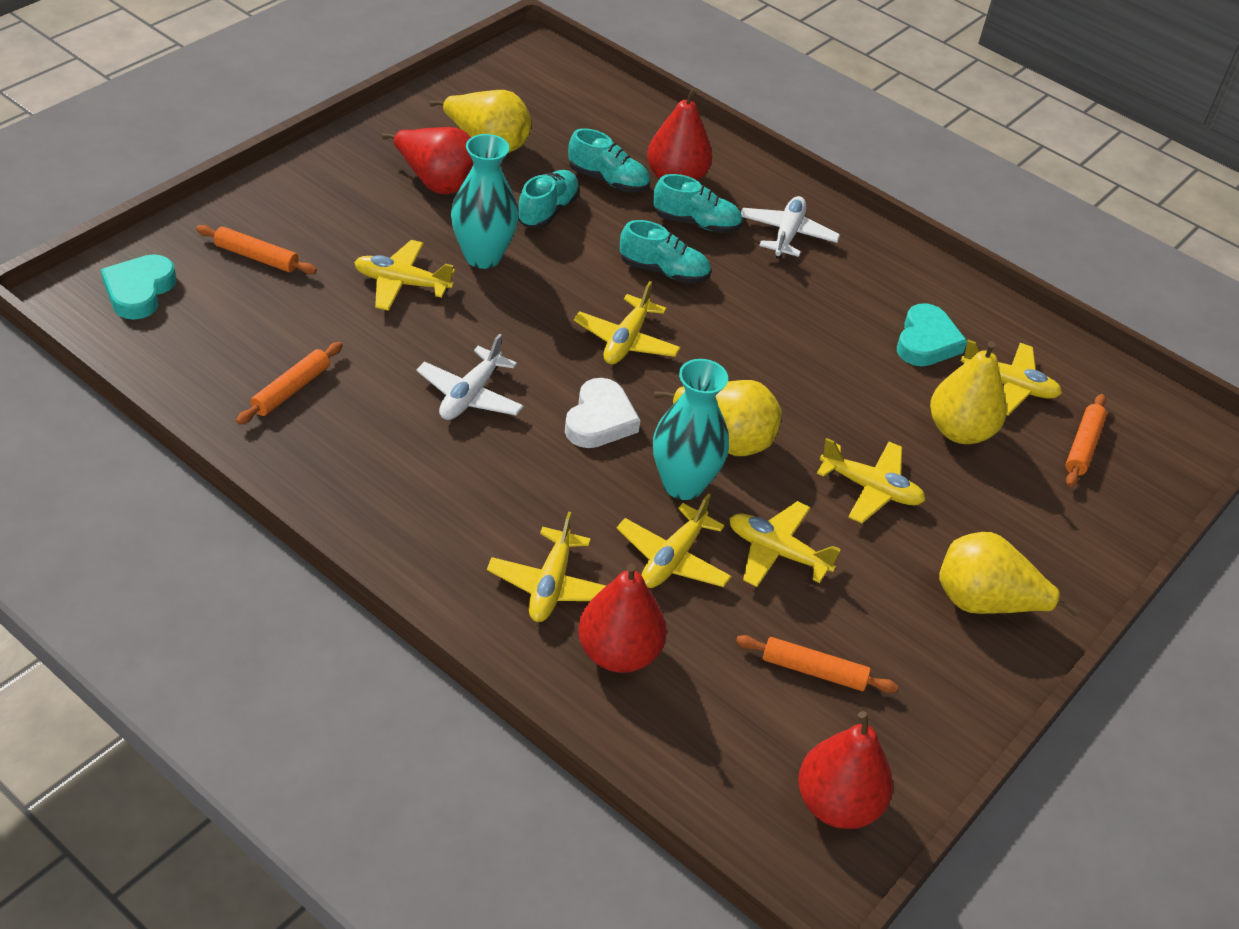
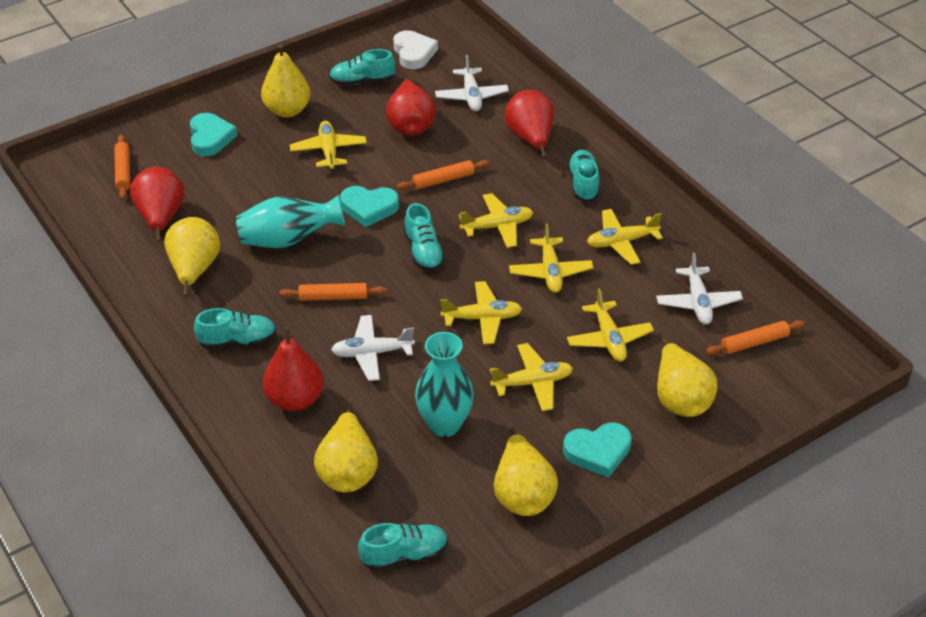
turquoise heart: 2 -> 3
turquoise shoe: 4 -> 5
white plane: 2 -> 3
yellow pear: 4 -> 5

